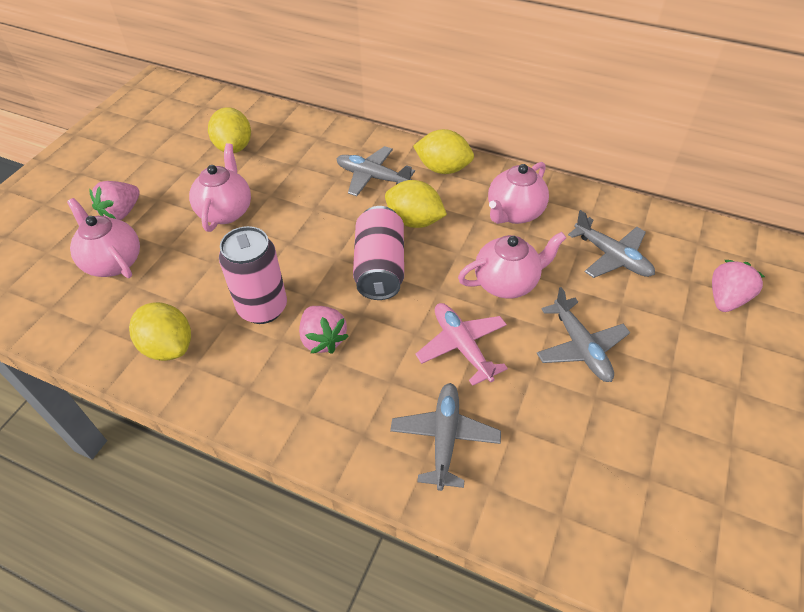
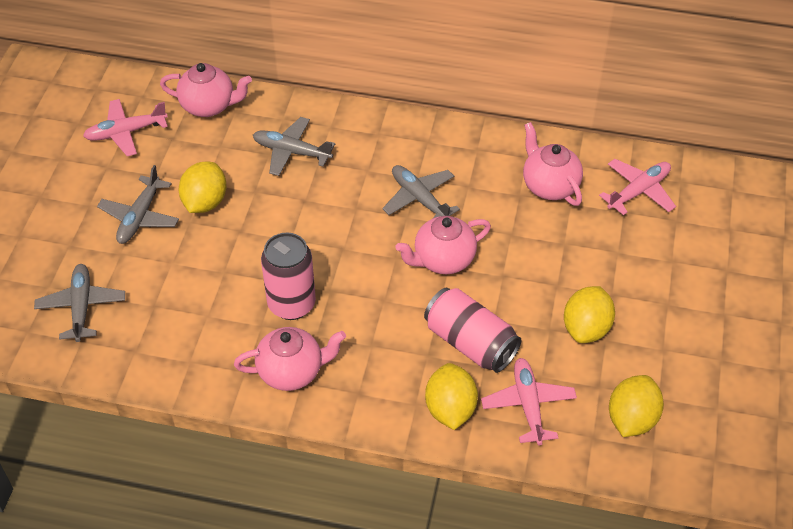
pink plane: 1 -> 3
pink strawberry: 3 -> 0

